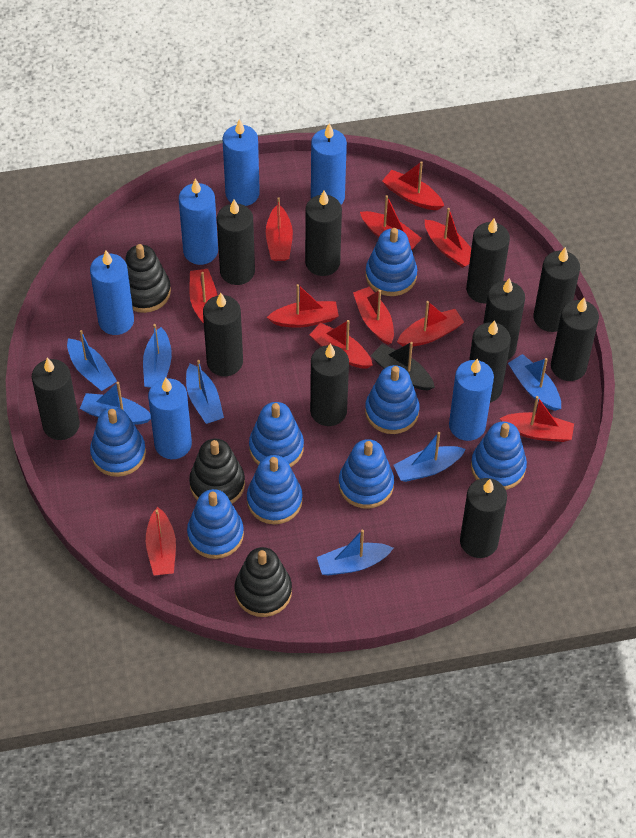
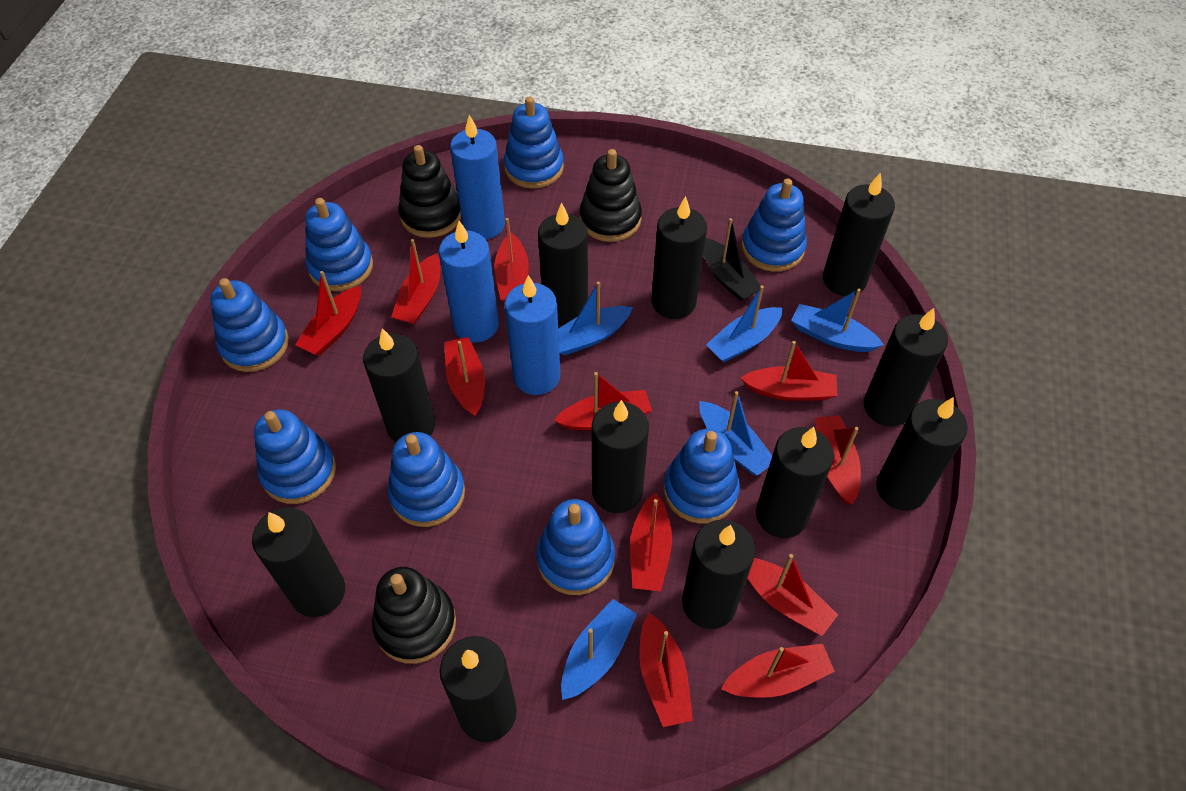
blue boat: 7 -> 5
blue candle: 6 -> 3

